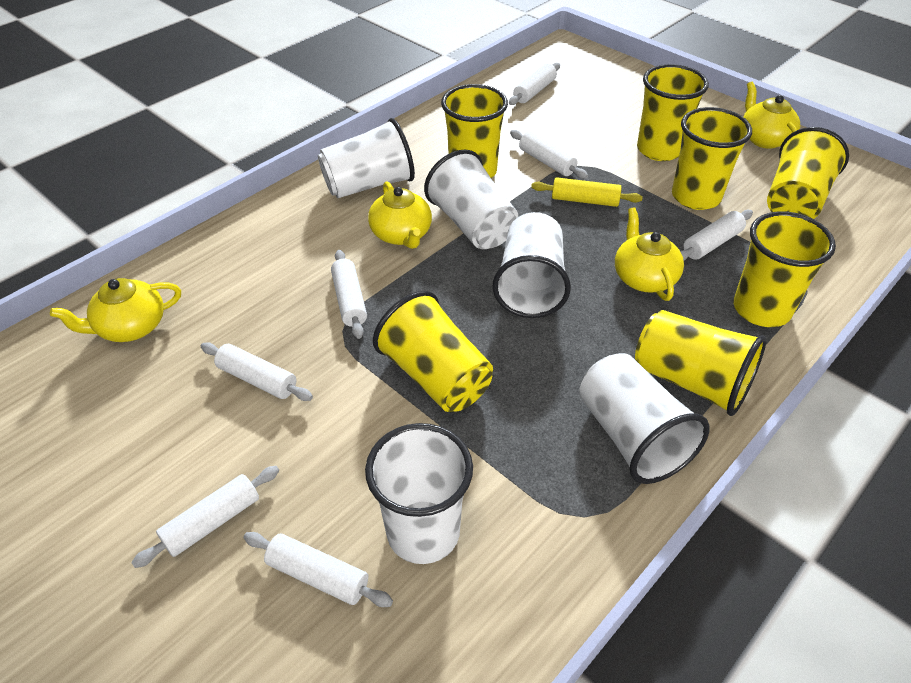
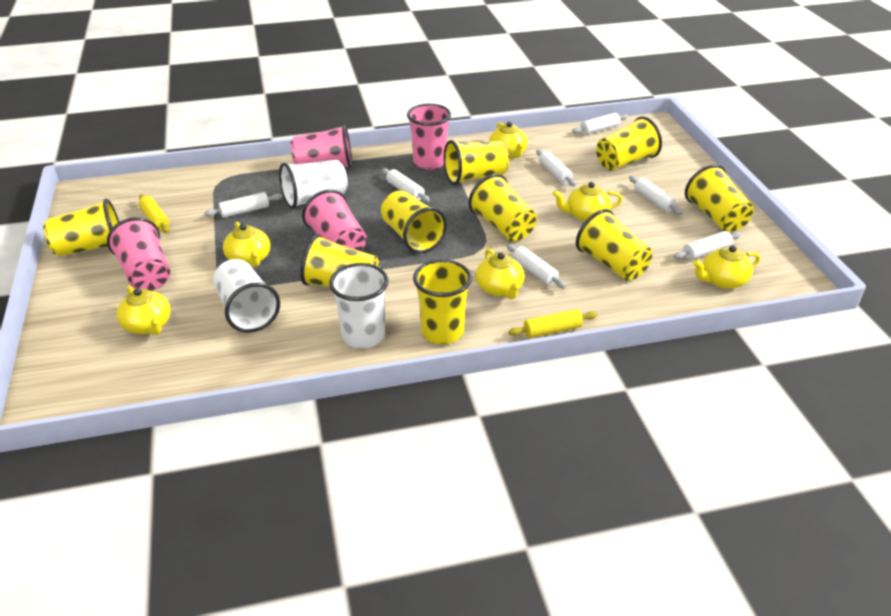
pink cup: 0 -> 4
white cup: 5 -> 3
yellow cup: 7 -> 9
yellow rolling pin: 1 -> 2
yellow teapot: 4 -> 6

